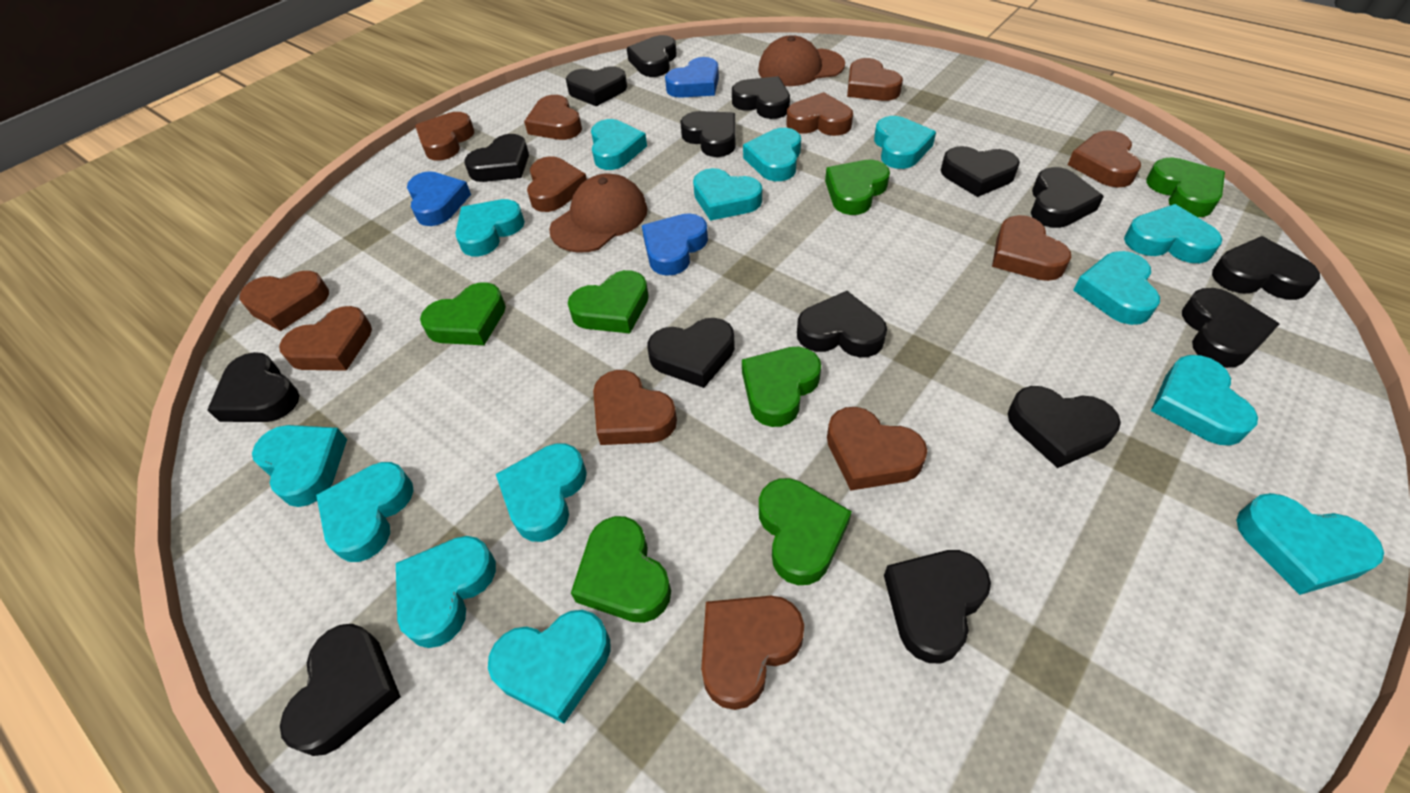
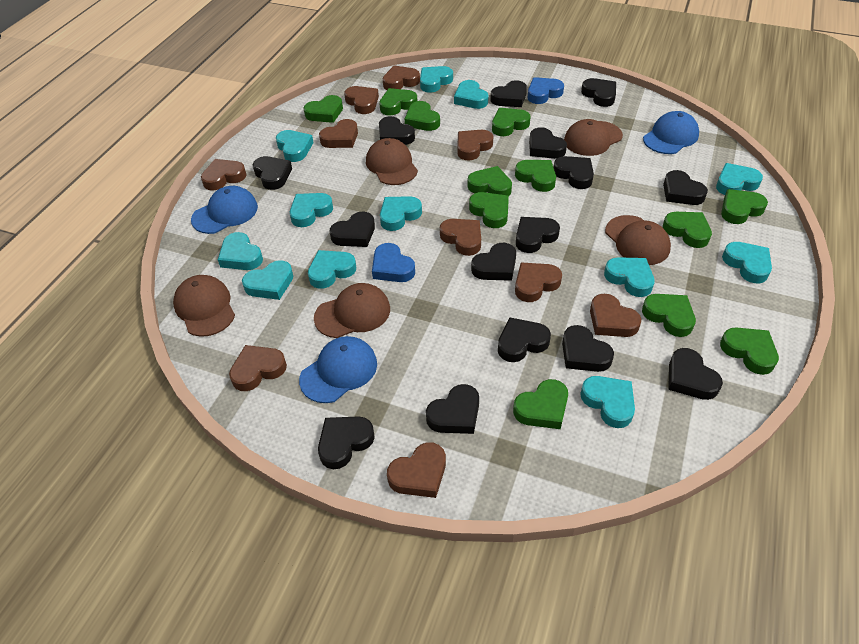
blue cap: 0 -> 3
blue heart: 3 -> 2
brown cap: 2 -> 5
brown heart: 12 -> 10
green heart: 7 -> 12
turquoise heart: 14 -> 12

